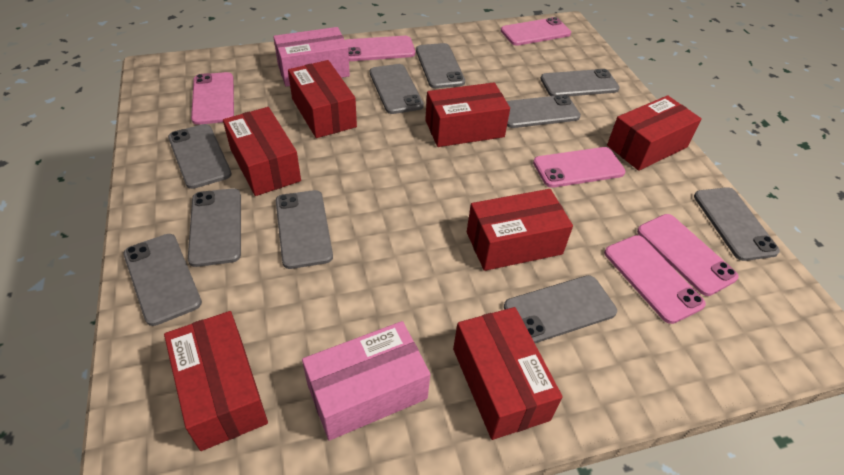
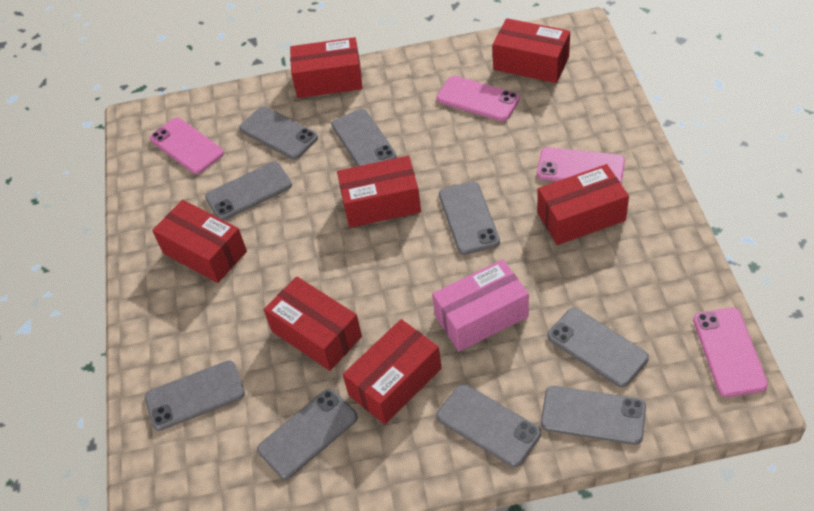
grey phone: 10 -> 9
pink box: 2 -> 1
pink phone: 6 -> 4

